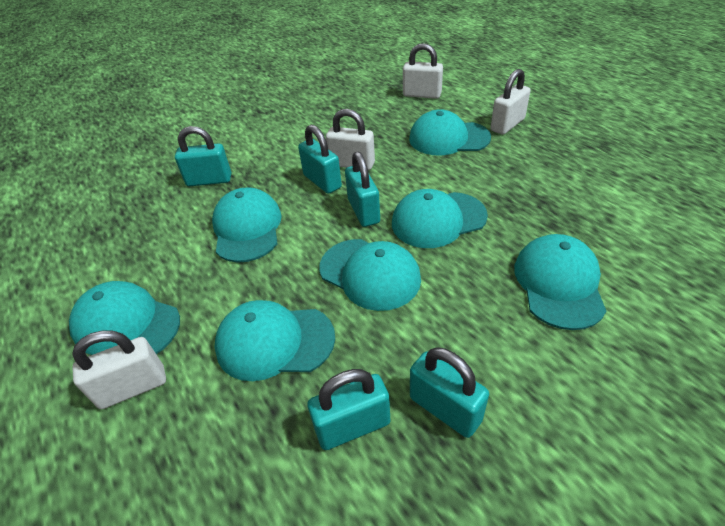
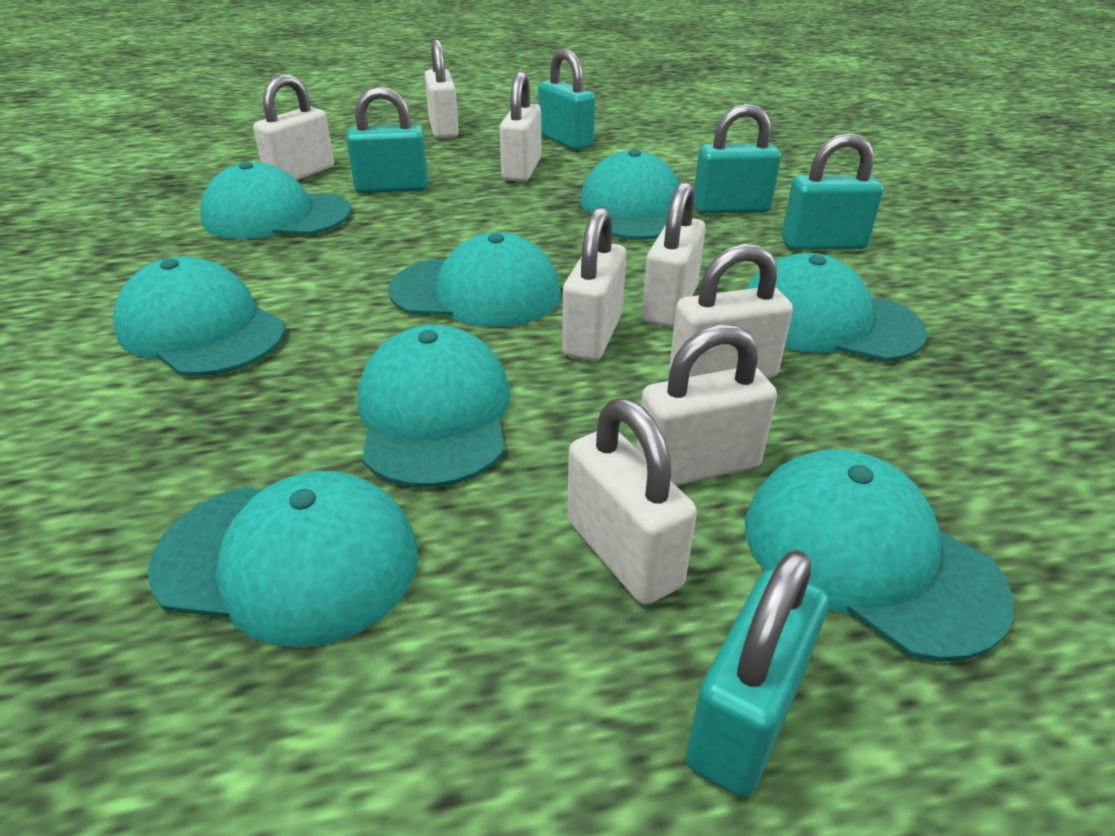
turquoise cap: 7 -> 8
white padlock: 4 -> 8

